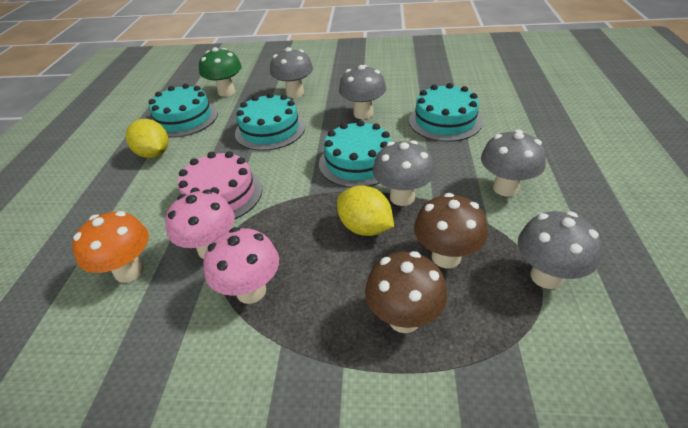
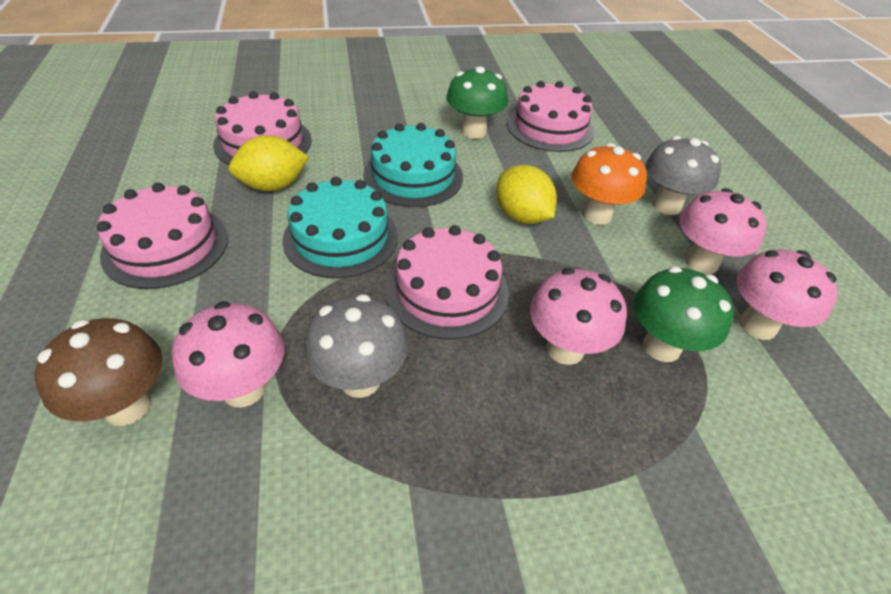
brown mushroom: 2 -> 1
green mushroom: 1 -> 2
grey mushroom: 5 -> 2
pink cake: 1 -> 4
pink mushroom: 2 -> 4
turquoise cake: 4 -> 2

